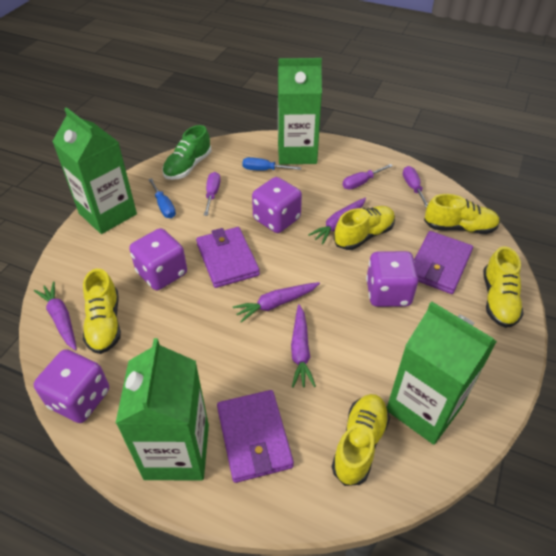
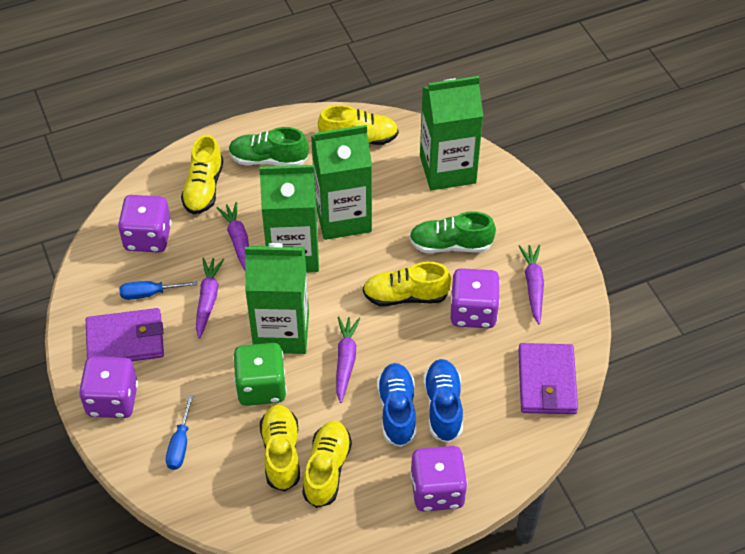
blue shoe: 0 -> 2
green dice: 0 -> 1
green shoe: 1 -> 2
purple screwdriver: 3 -> 0
purple wallet: 3 -> 2

